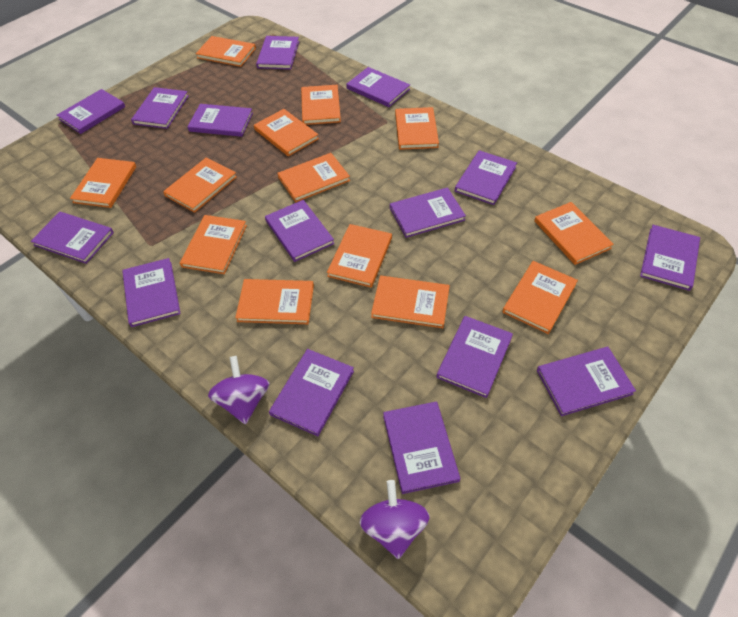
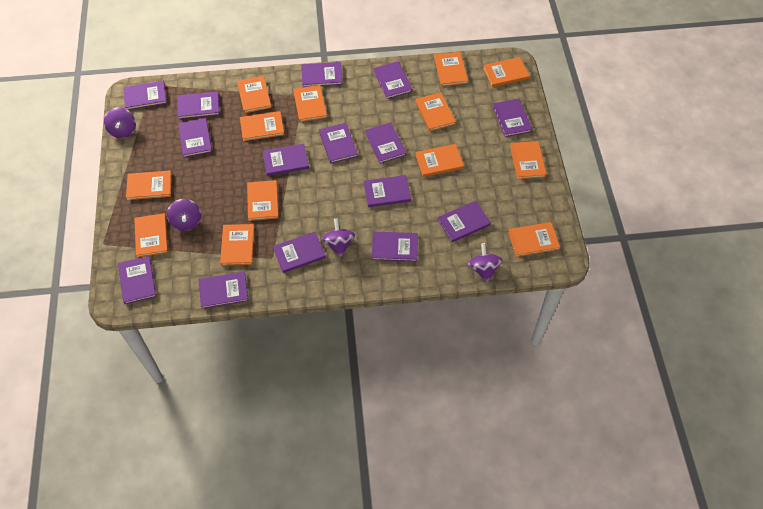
purple spinning top: 2 -> 4

